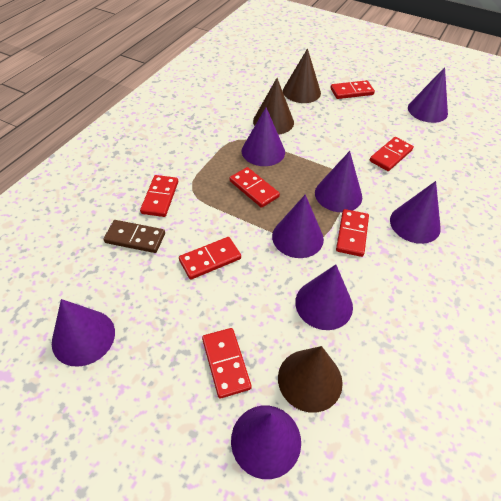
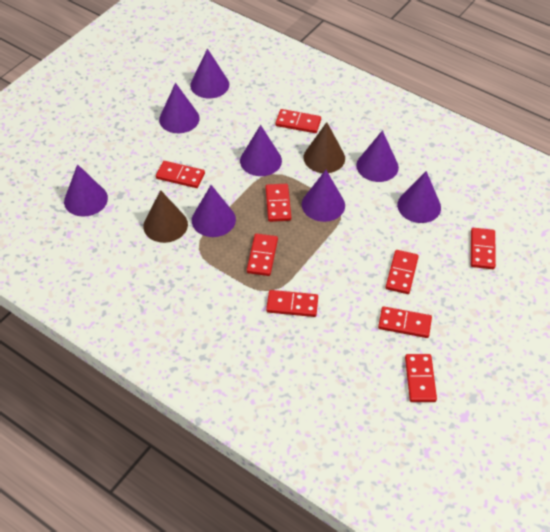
brown cone: 3 -> 2
brown domino: 1 -> 0
red domino: 7 -> 9

